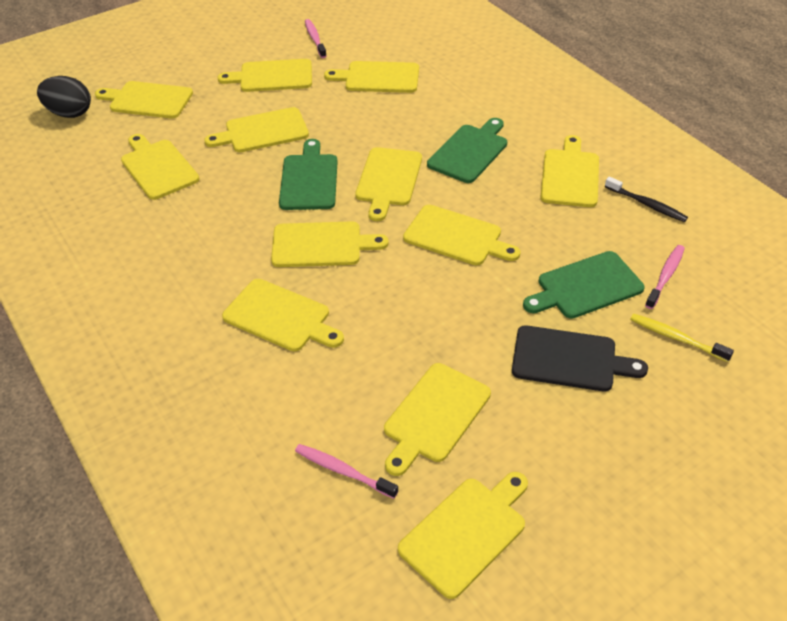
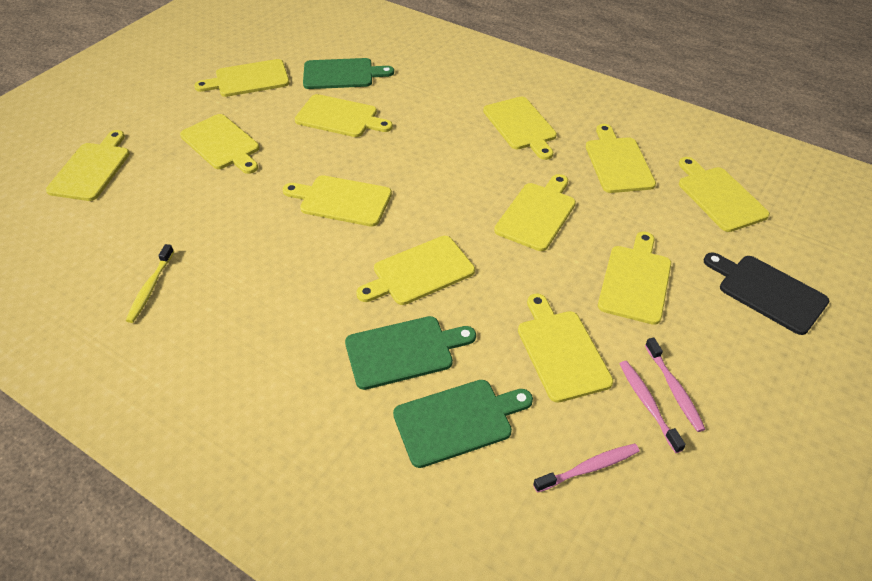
black egg: 1 -> 0
black toothbrush: 1 -> 0

